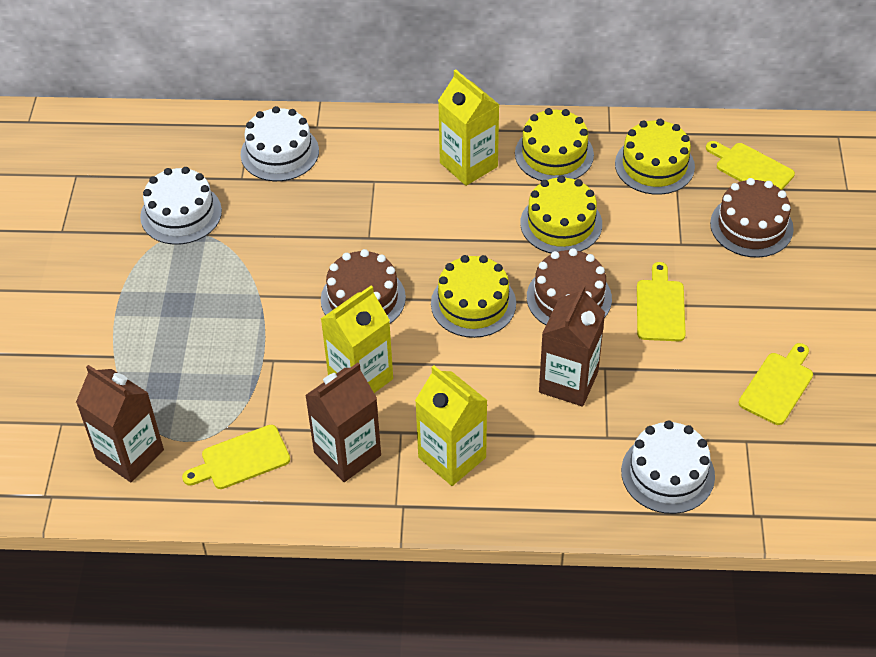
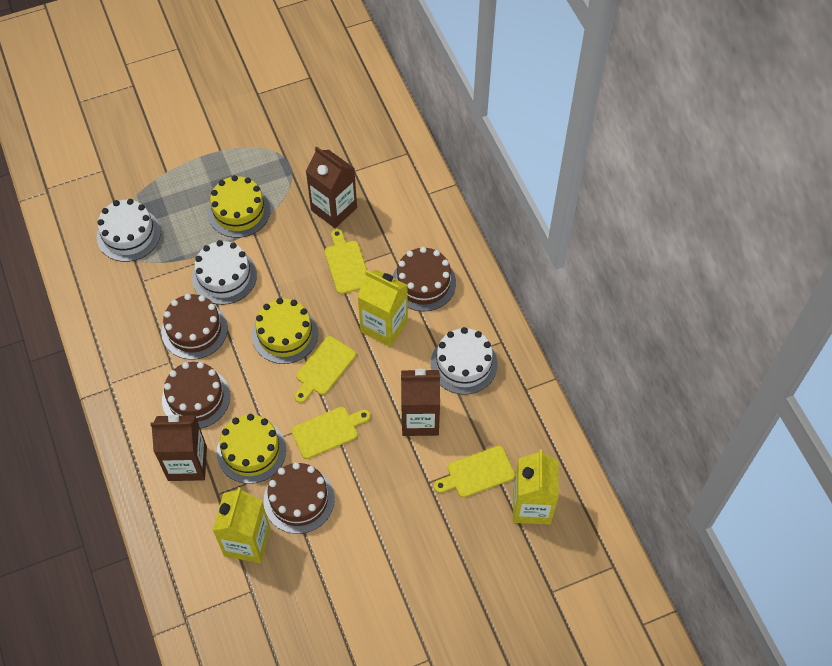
brown cake: 3 -> 4
yellow cake: 4 -> 3

